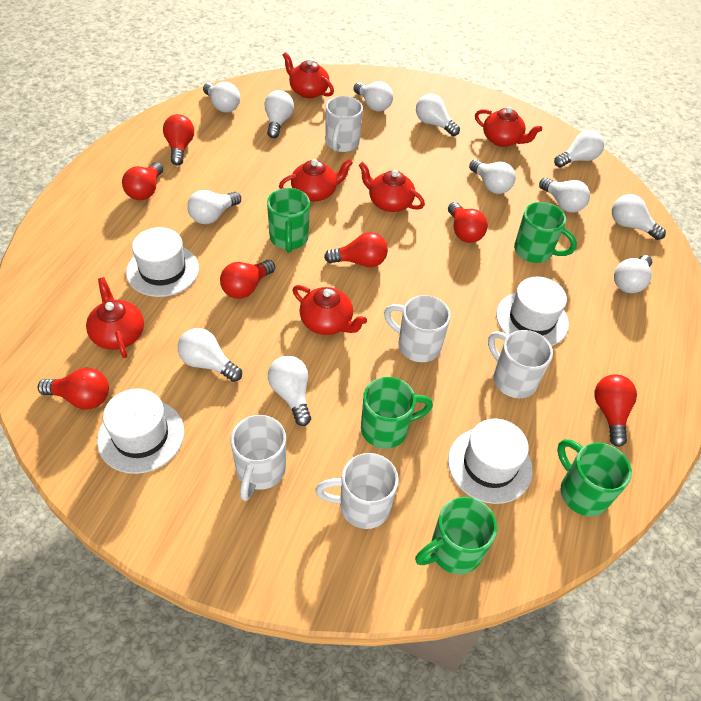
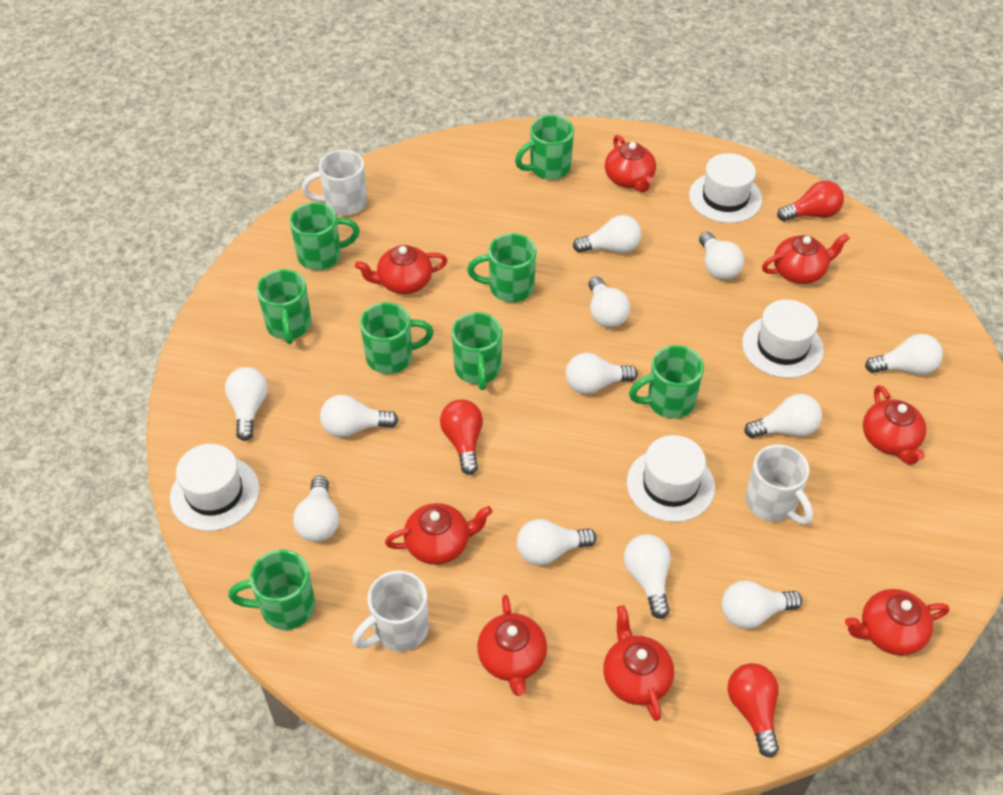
green mug: 5 -> 8
red light bulb: 7 -> 3
red teapot: 6 -> 8
white mug: 5 -> 3

